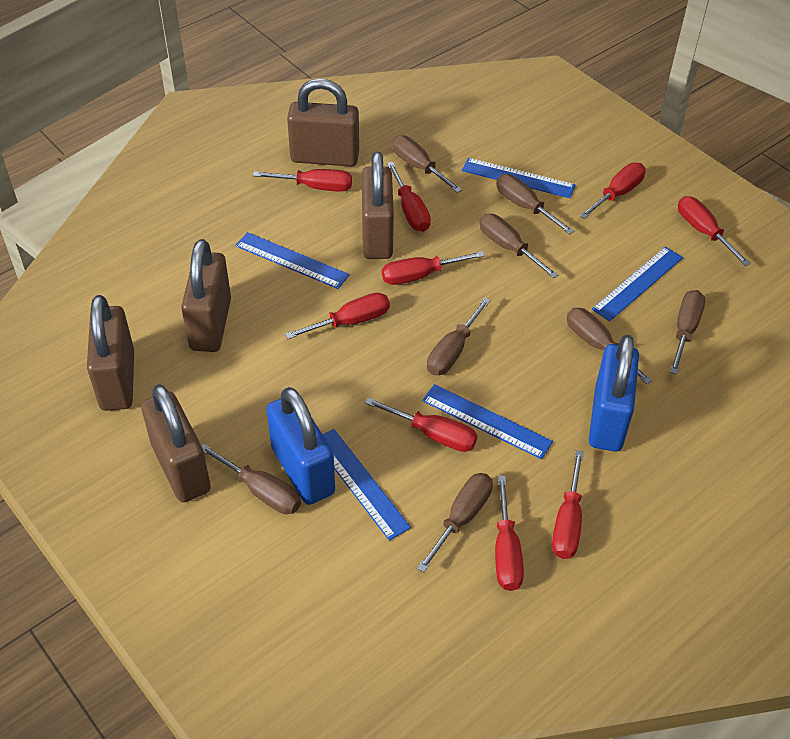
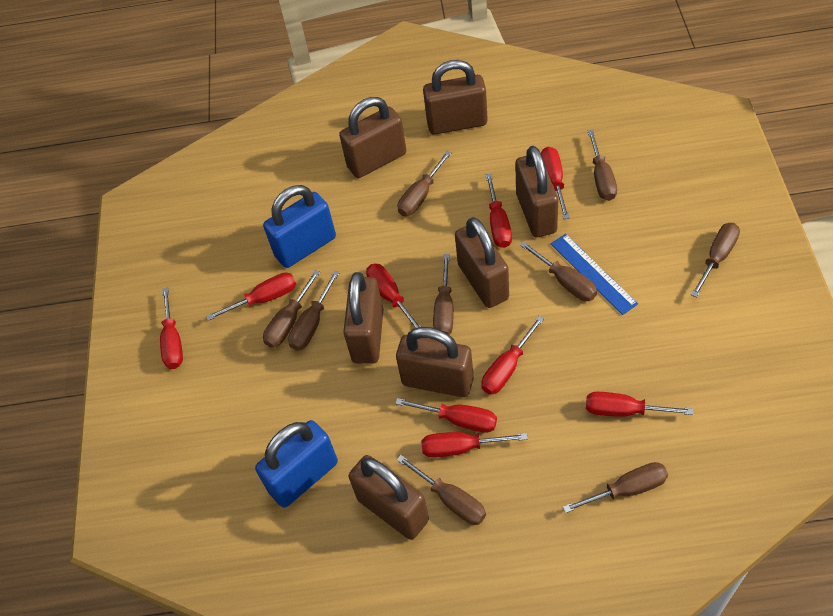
blue ruler: 5 -> 1
brown padlock: 5 -> 7
brown screwdriver: 8 -> 9

